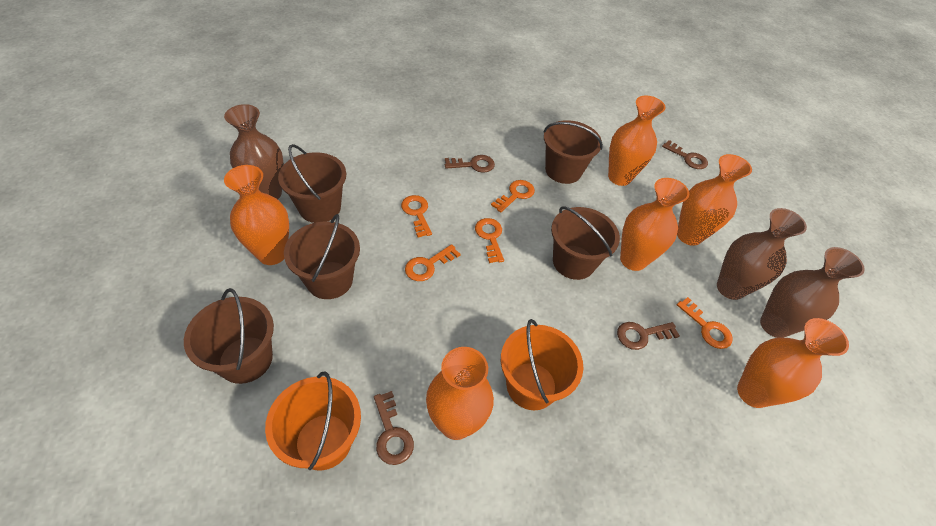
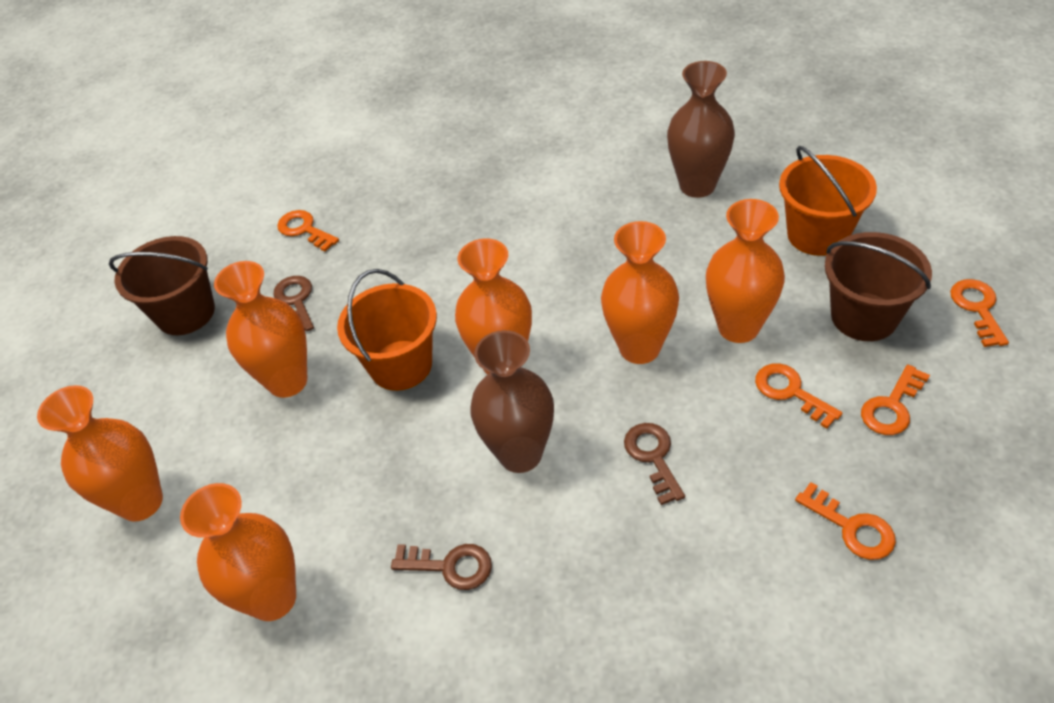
brown bucket: 5 -> 2
brown key: 4 -> 3
brown vase: 3 -> 2

